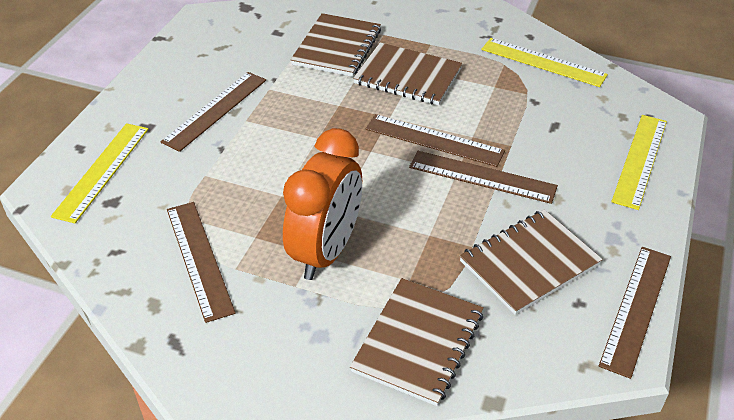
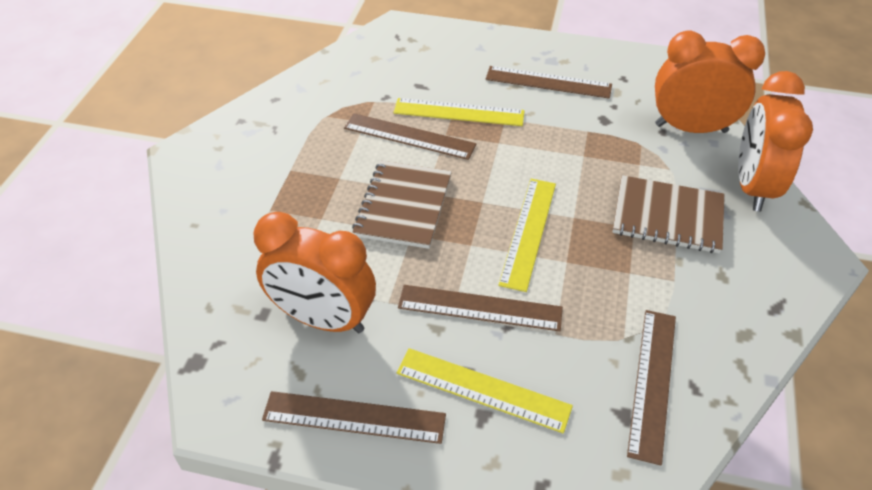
brown notebook: 4 -> 2
orange clock: 1 -> 3

